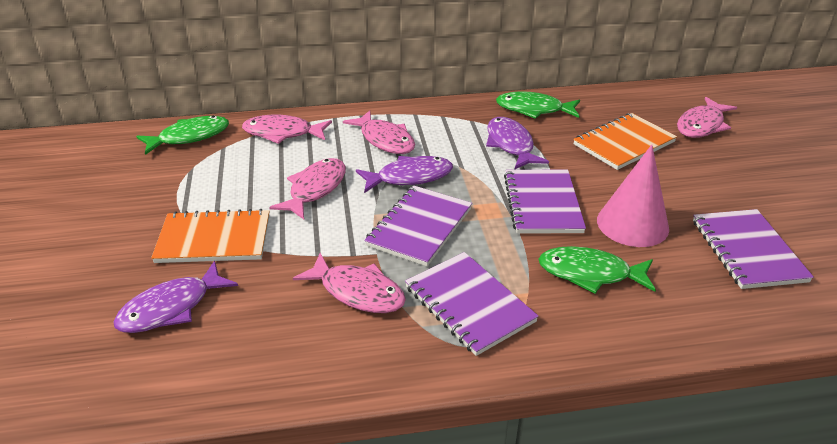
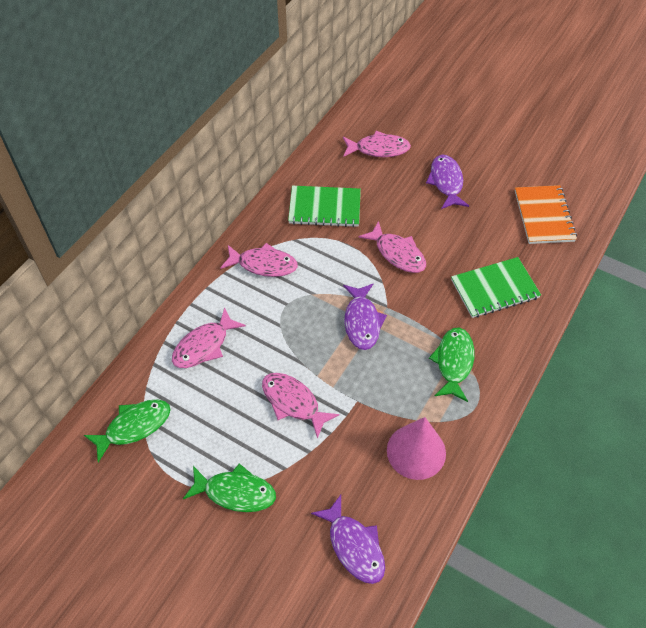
green notebook: 0 -> 2
orange notebook: 2 -> 1
purple notebook: 4 -> 0

